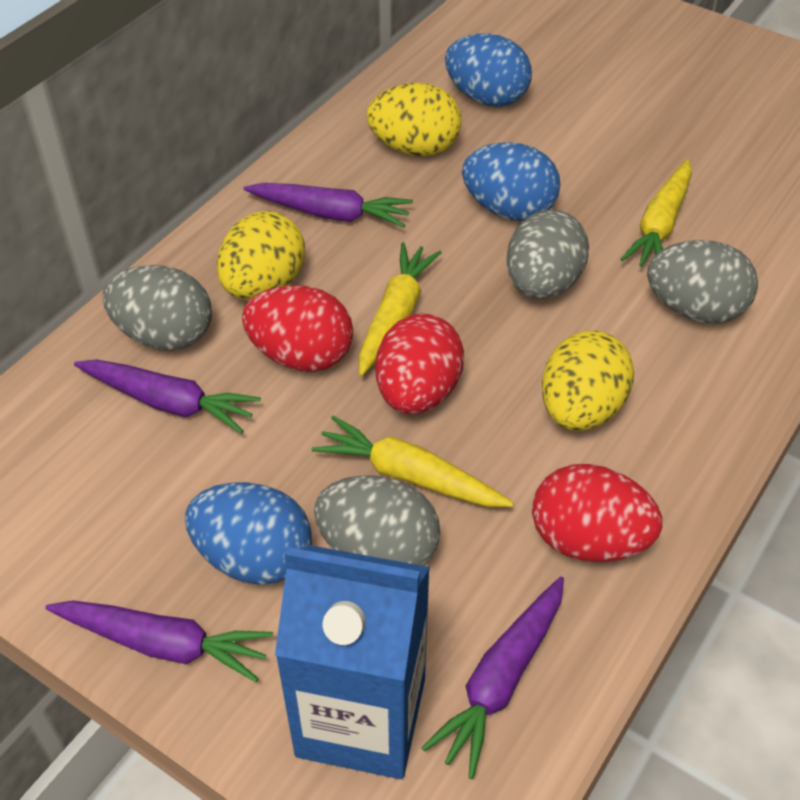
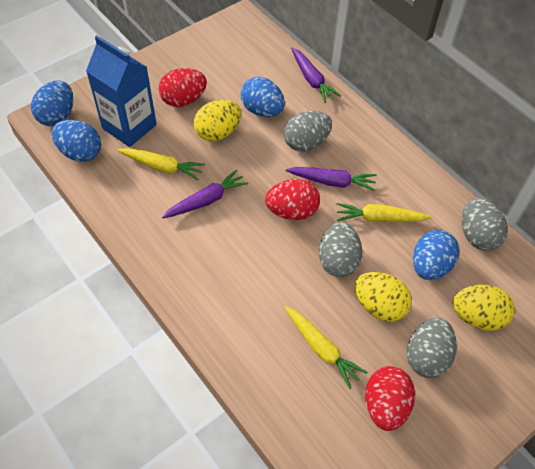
blue egg: 3 -> 4
purple carrot: 4 -> 3

